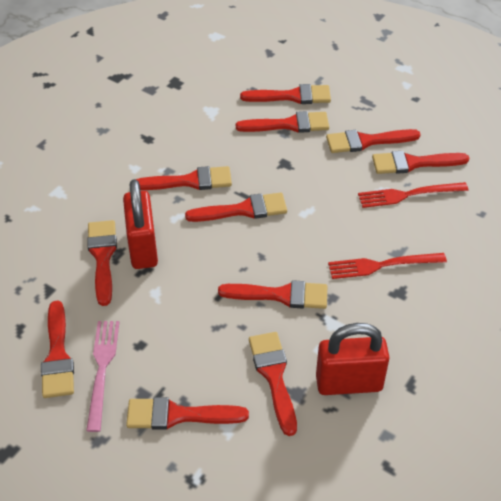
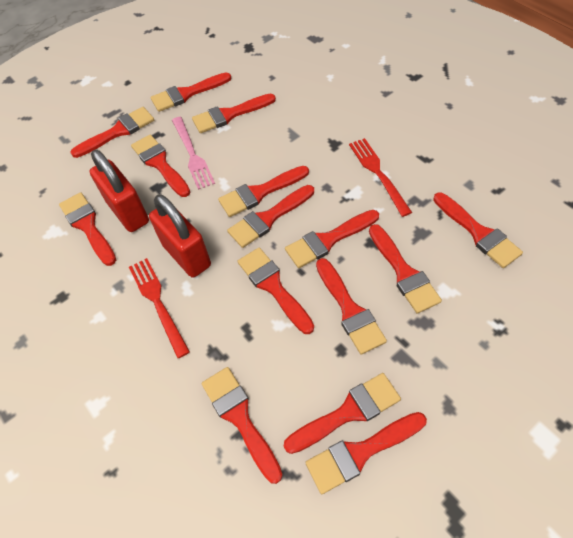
red brush: 11 -> 15

